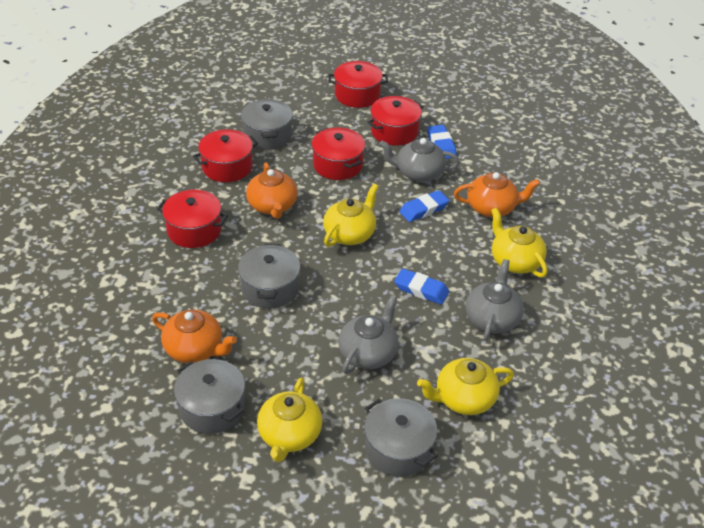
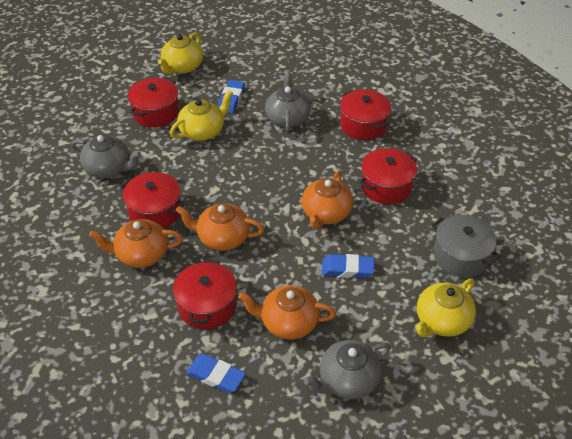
grey pot: 4 -> 1
orange teapot: 3 -> 4
yellow teapot: 4 -> 3

